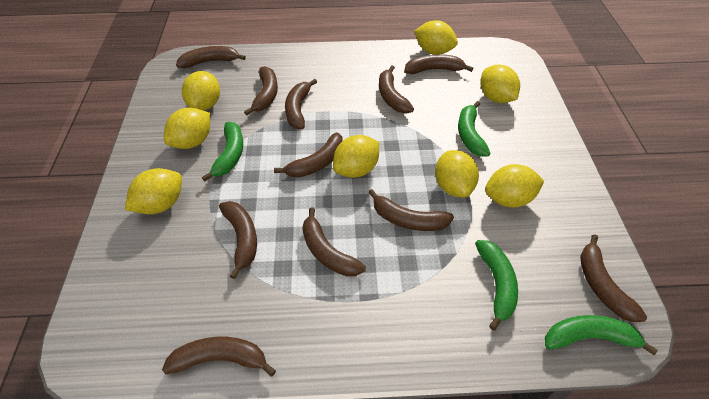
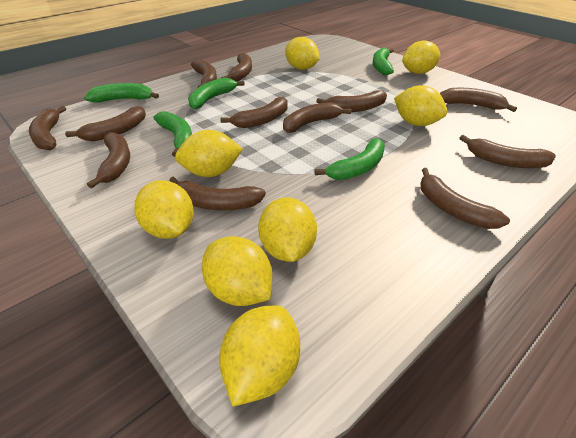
brown banana: 11 -> 12
green banana: 4 -> 5

